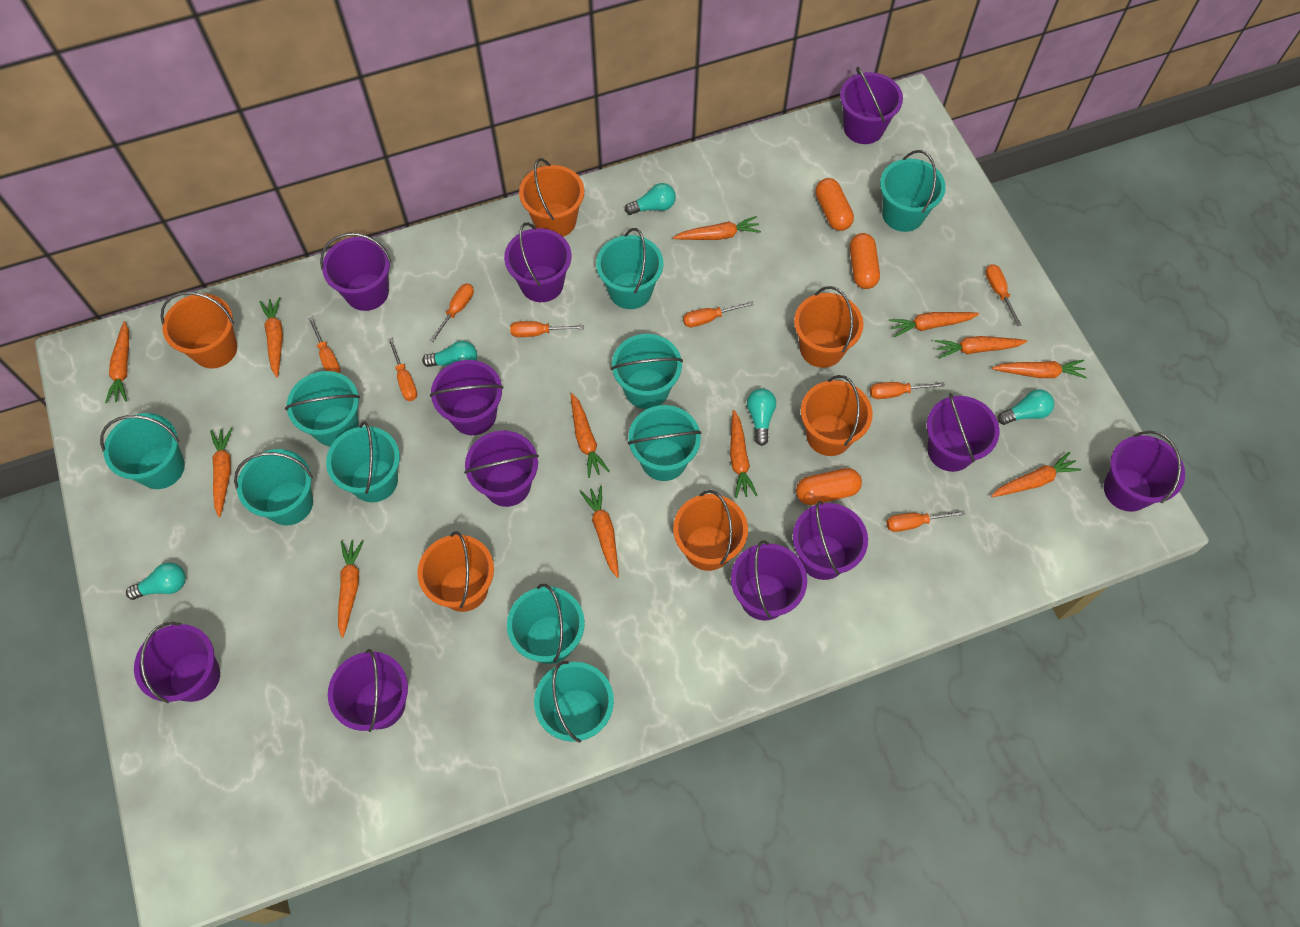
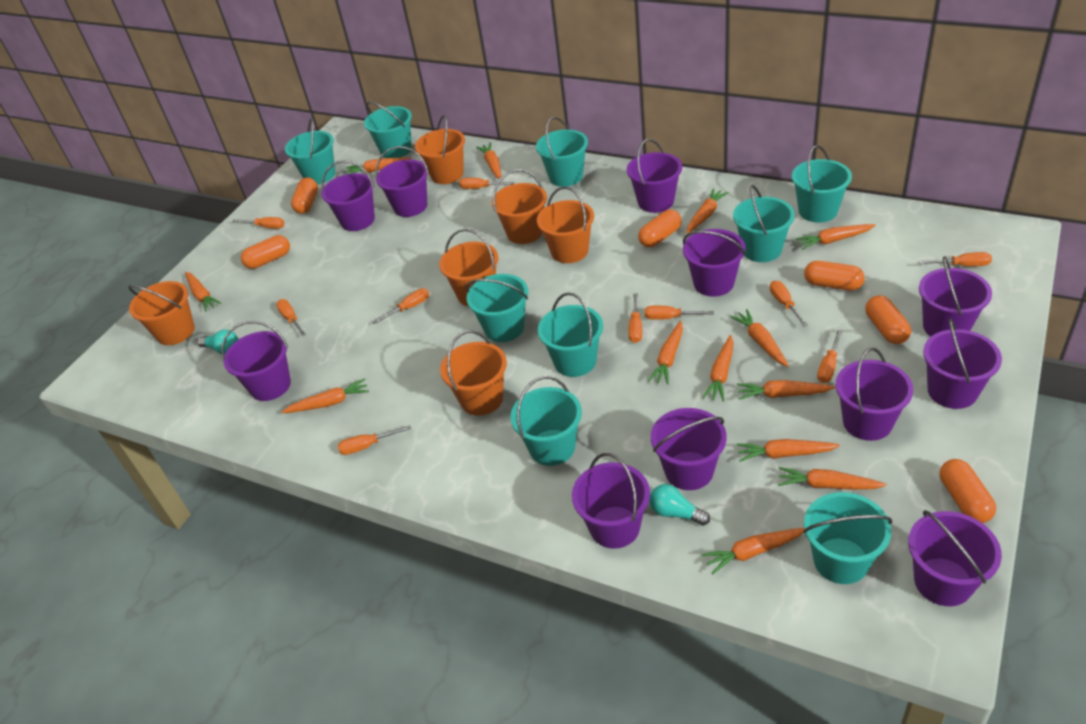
orange capsule: 3 -> 6
orange carrot: 12 -> 13
orange screwdriver: 8 -> 10
turquoise bucket: 10 -> 9
turquoise light bulb: 5 -> 2

